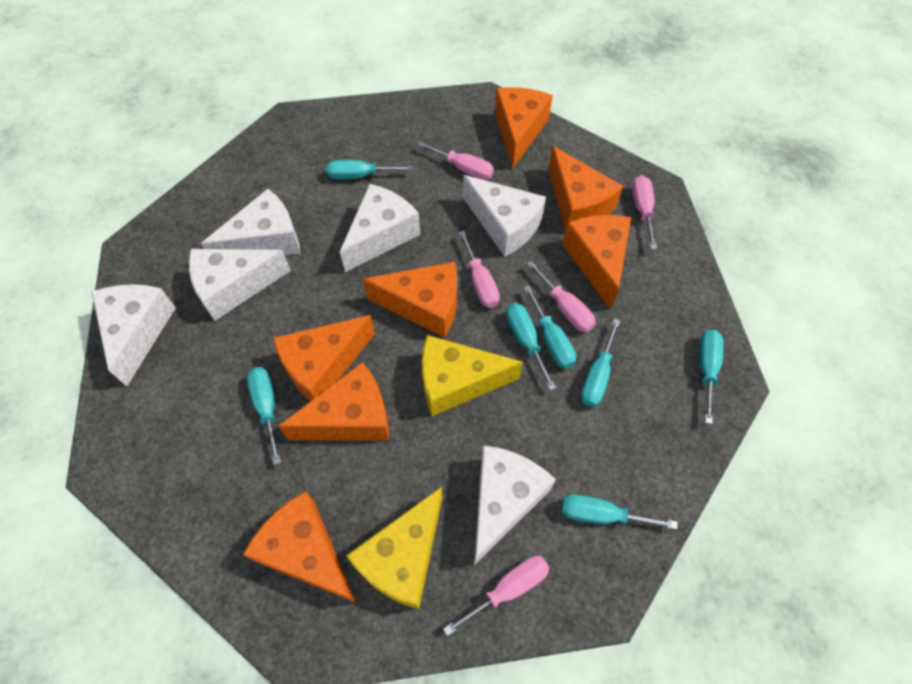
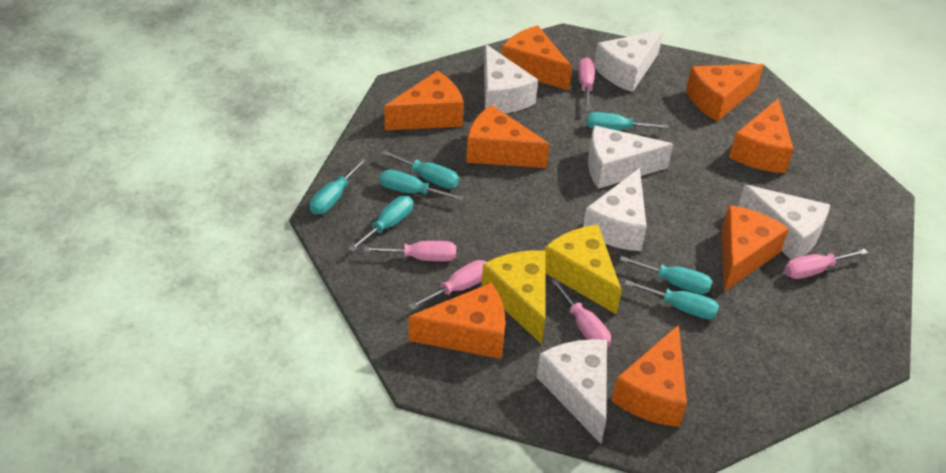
orange cheese: 7 -> 8

